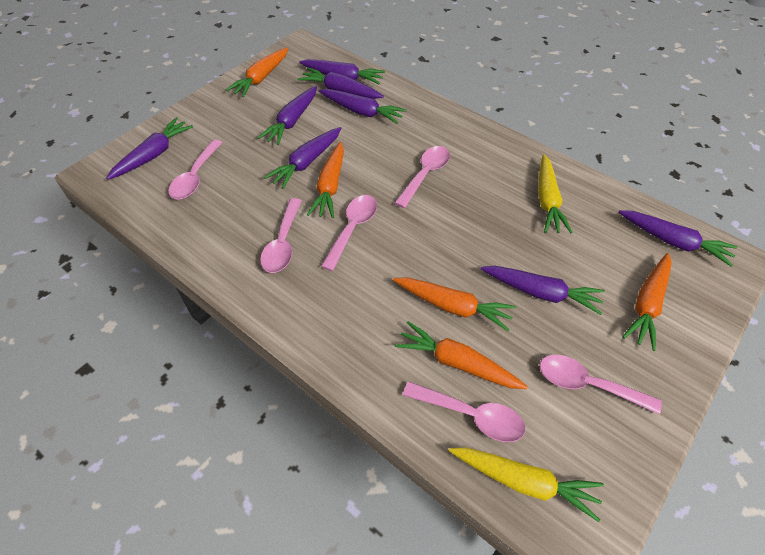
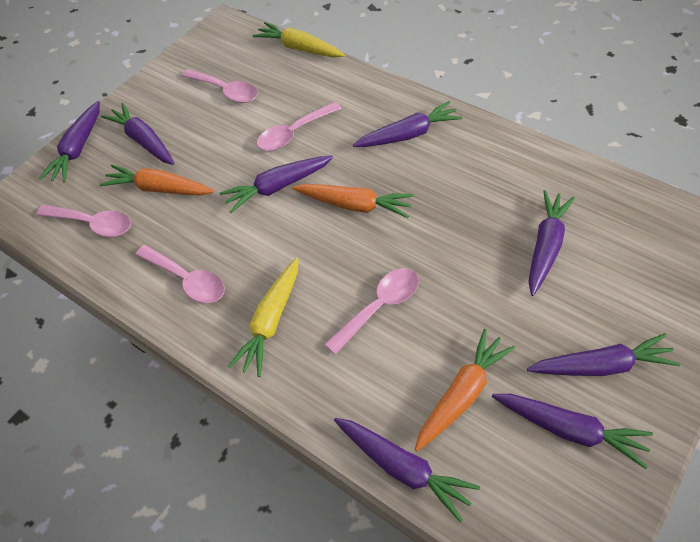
orange carrot: 5 -> 3
pink spoon: 6 -> 5

